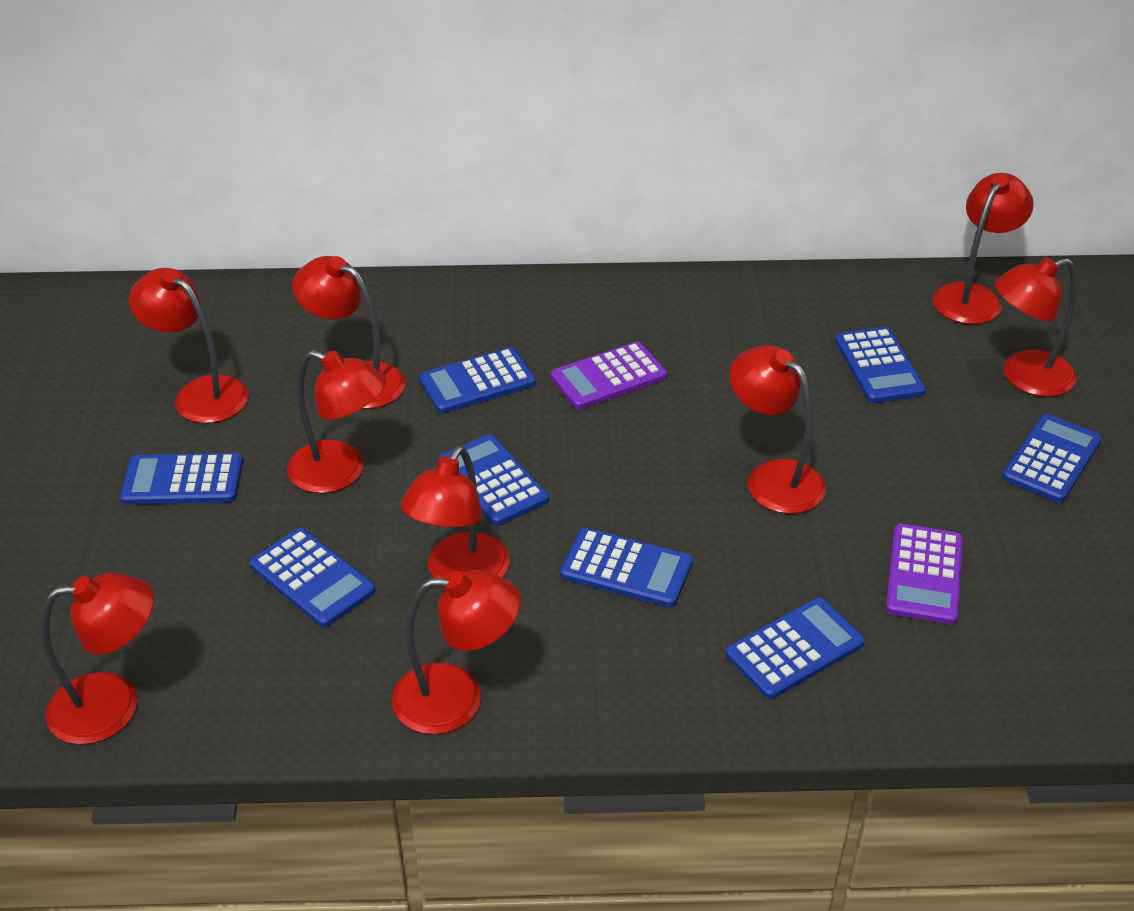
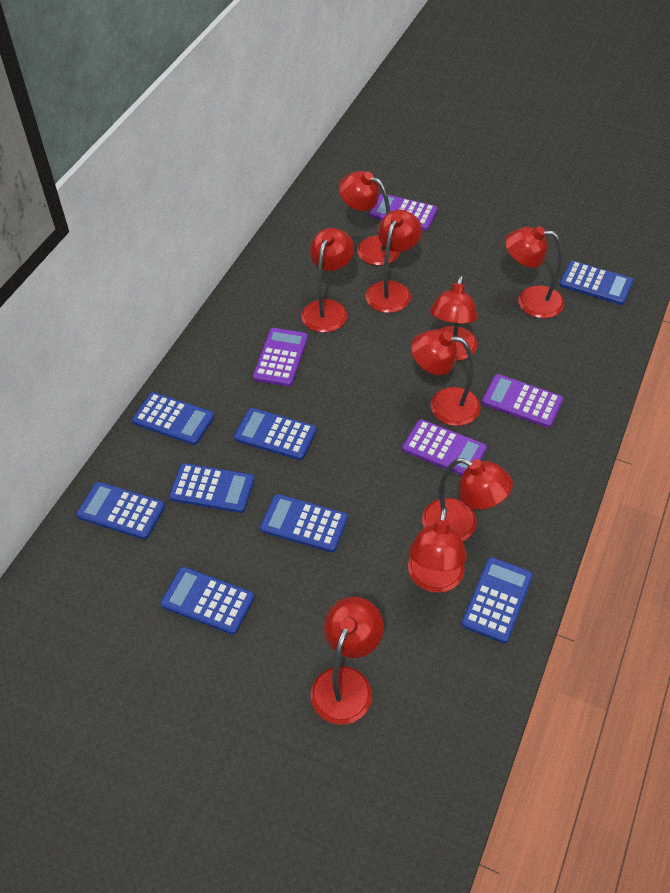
purple calculator: 2 -> 4

